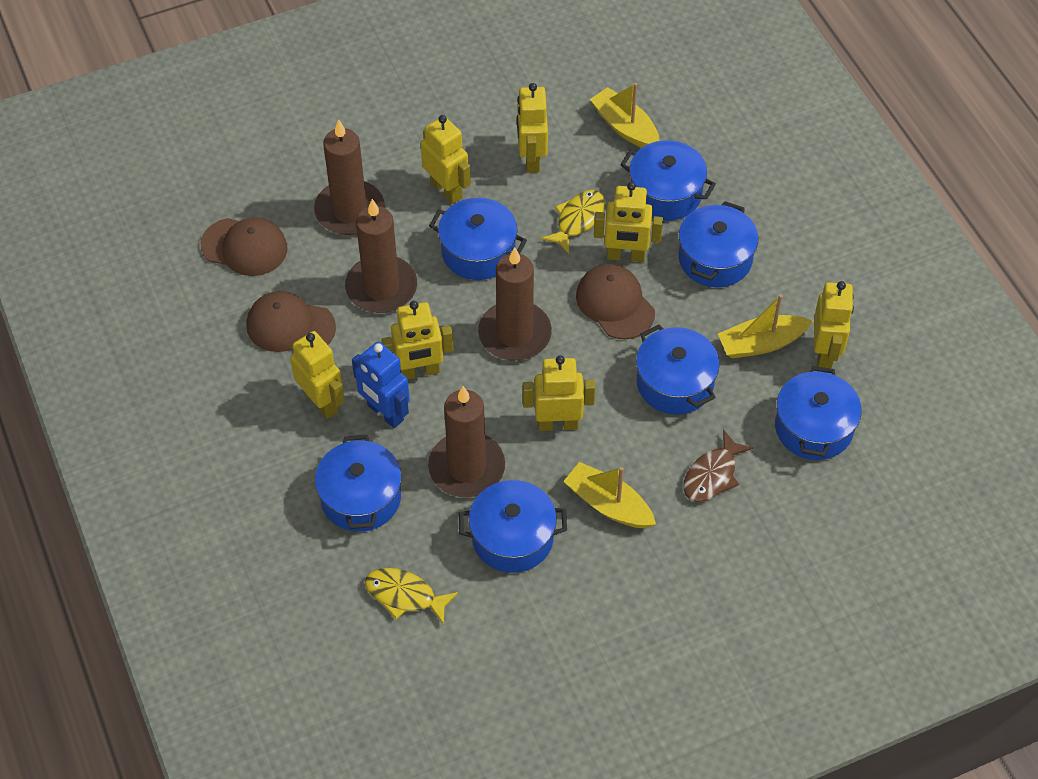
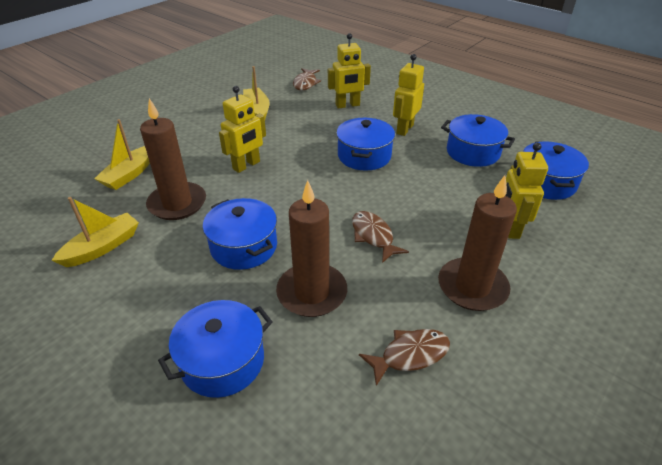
blue pot: 7 -> 5
blue robot: 1 -> 0
brown candle: 4 -> 3
brown cap: 3 -> 0
brown fish: 1 -> 3
yellow fish: 2 -> 0
yellow robot: 7 -> 4

